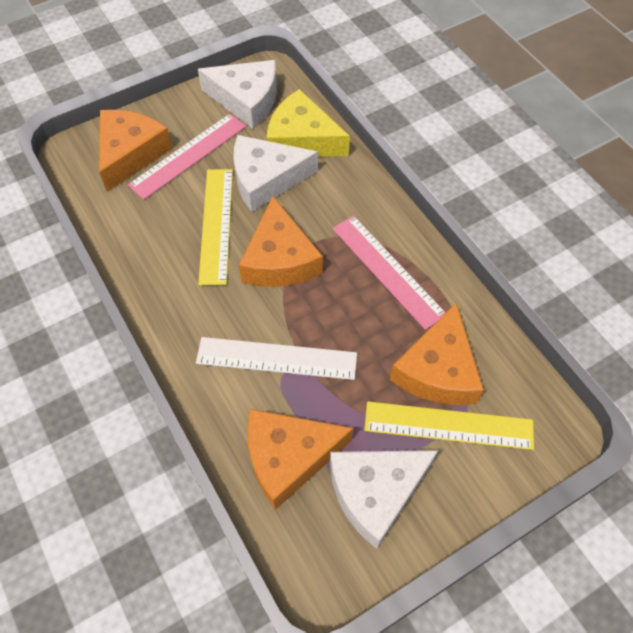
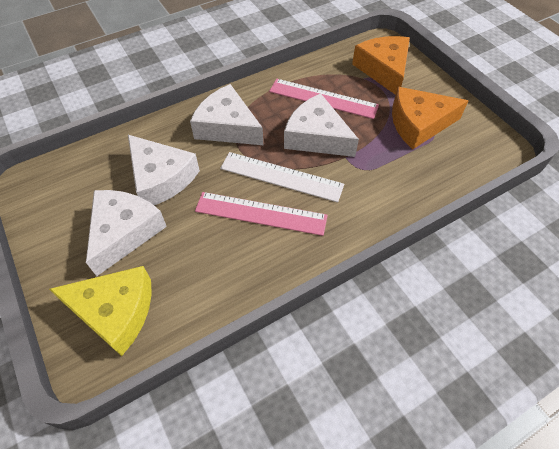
orange cheese: 4 -> 2
white cheese: 3 -> 4
yellow ruler: 2 -> 0

